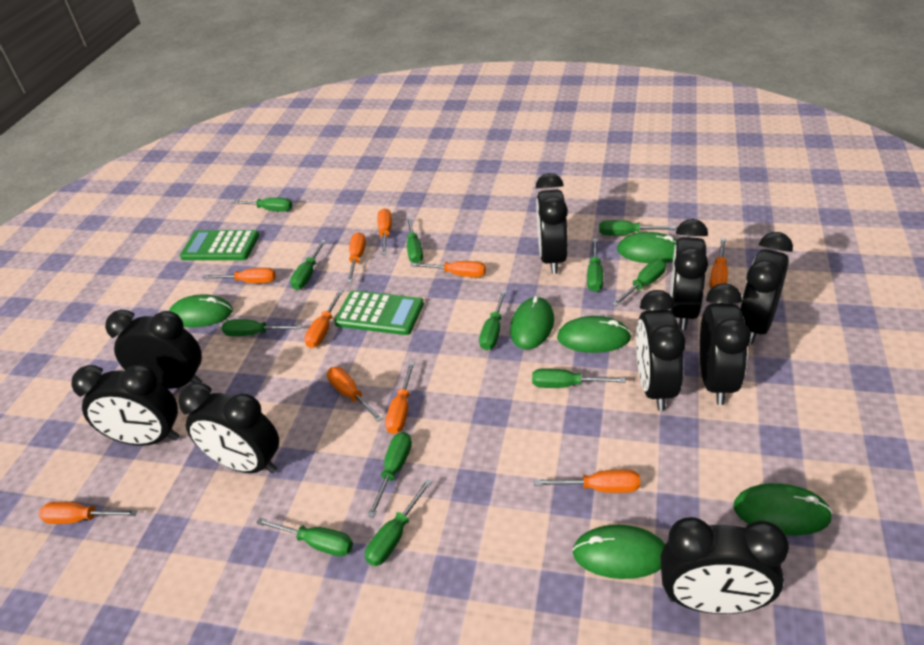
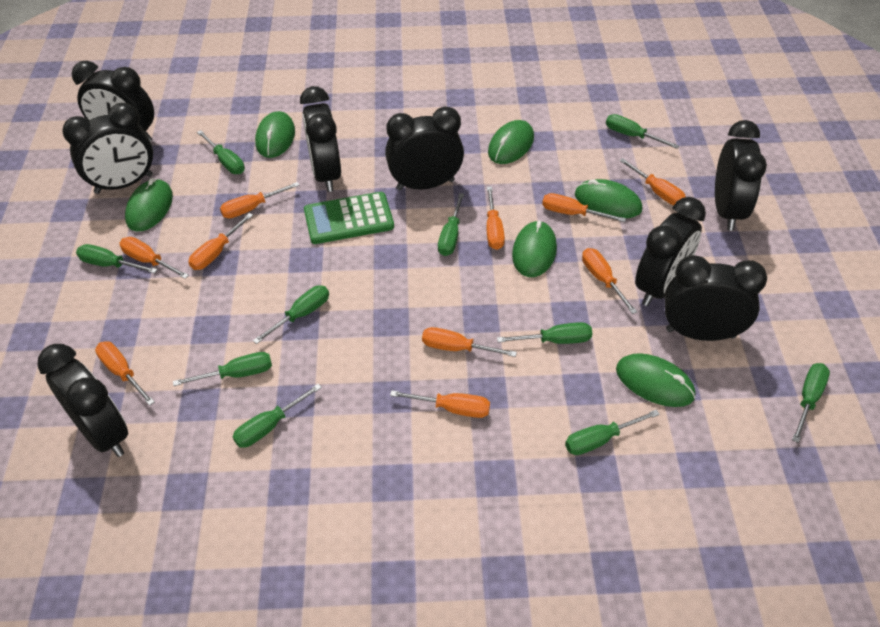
black clock: 9 -> 8
green calculator: 2 -> 1
green screwdriver: 12 -> 10

